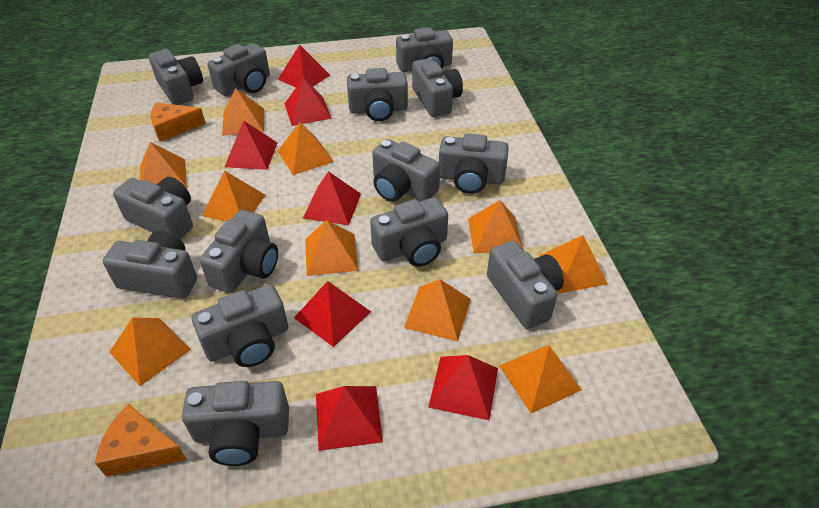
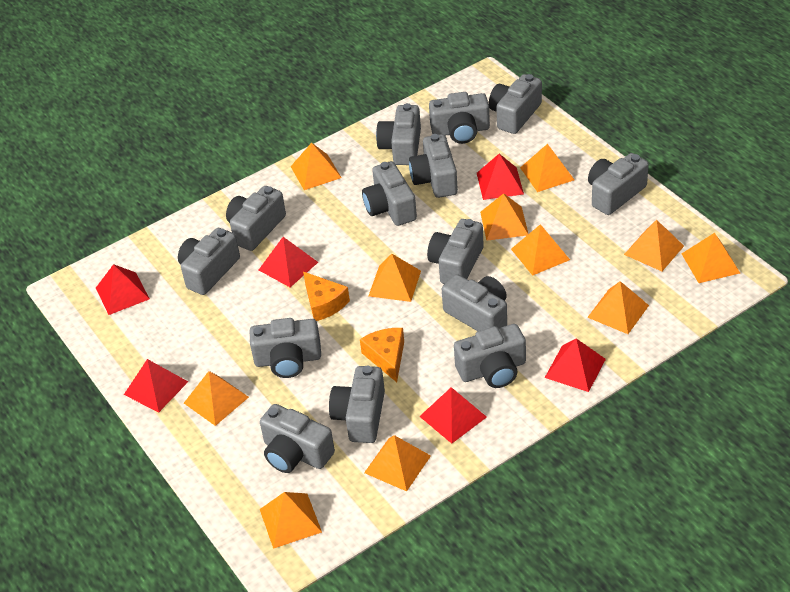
orange pyramid: 10 -> 11
red pyramid: 7 -> 6

